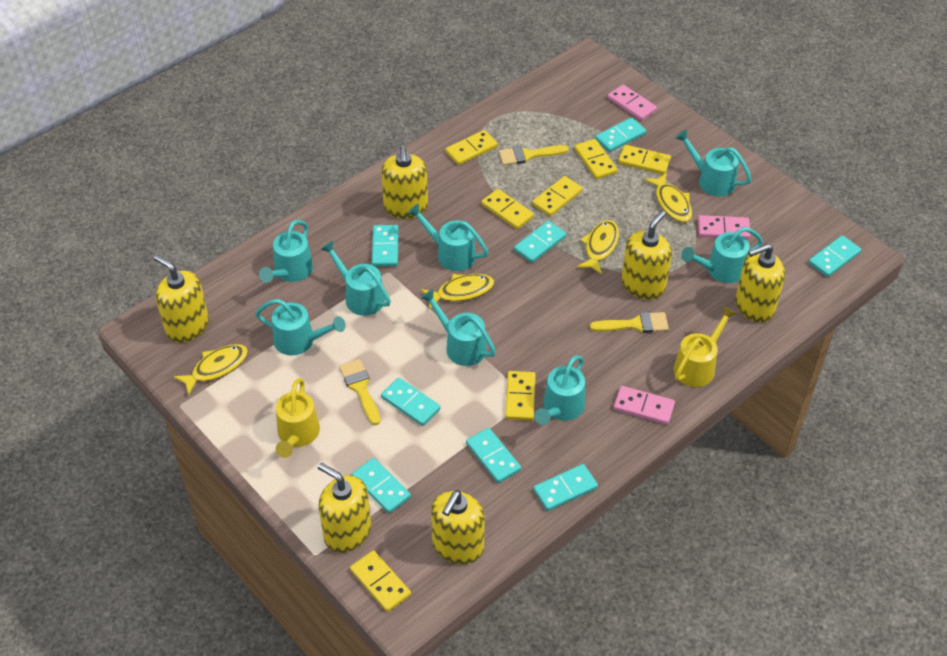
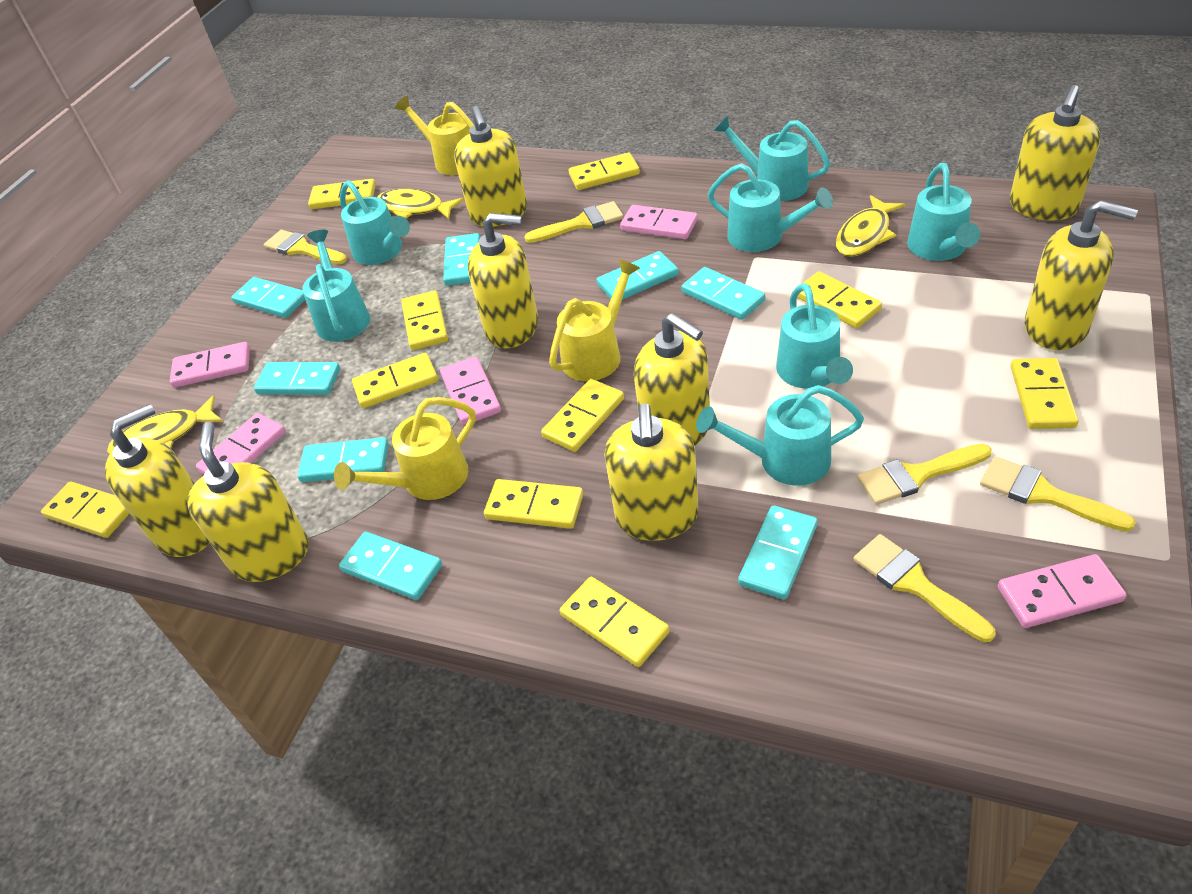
pink domino: 3 -> 5
turquoise watering can: 8 -> 7
yellow brush: 3 -> 5
yellow domino: 7 -> 10
yellow fish: 4 -> 3
yellow soap dispenser: 6 -> 8
yellow watering can: 2 -> 3

